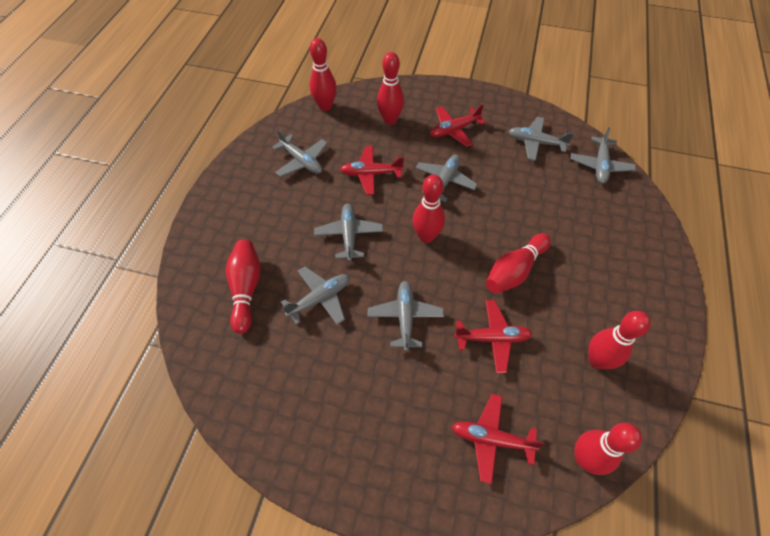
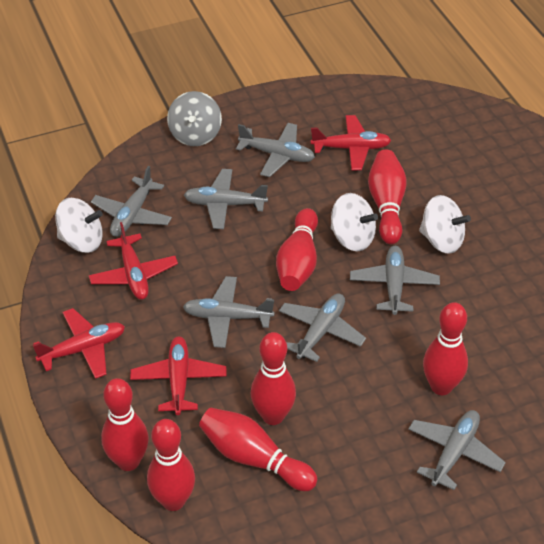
grey spinning top: 0 -> 1
white spinning top: 0 -> 3

